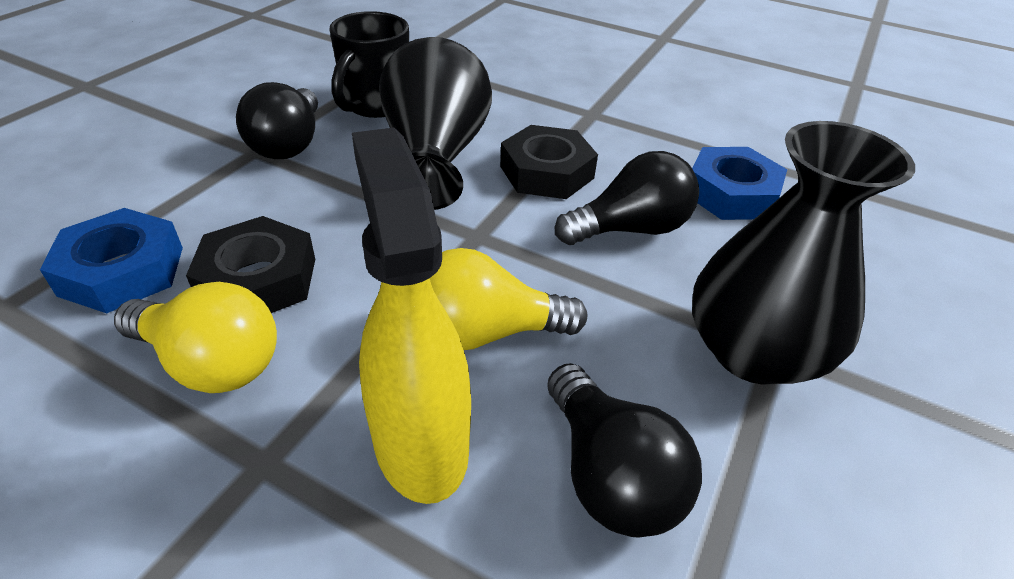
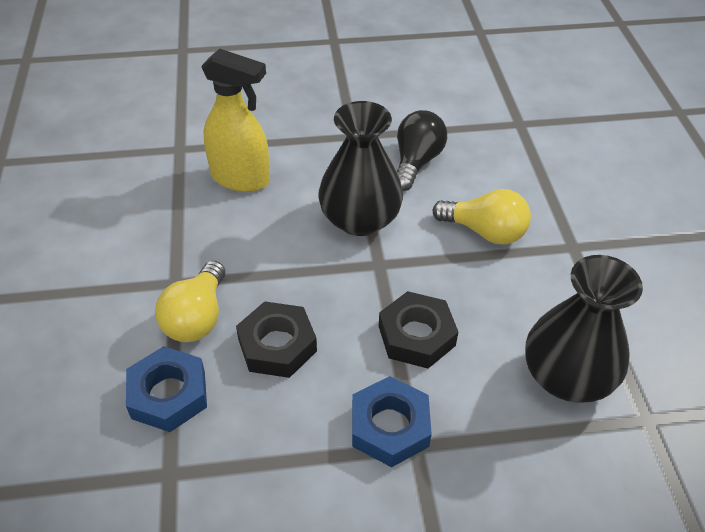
black light bulb: 3 -> 1
black mug: 1 -> 0

